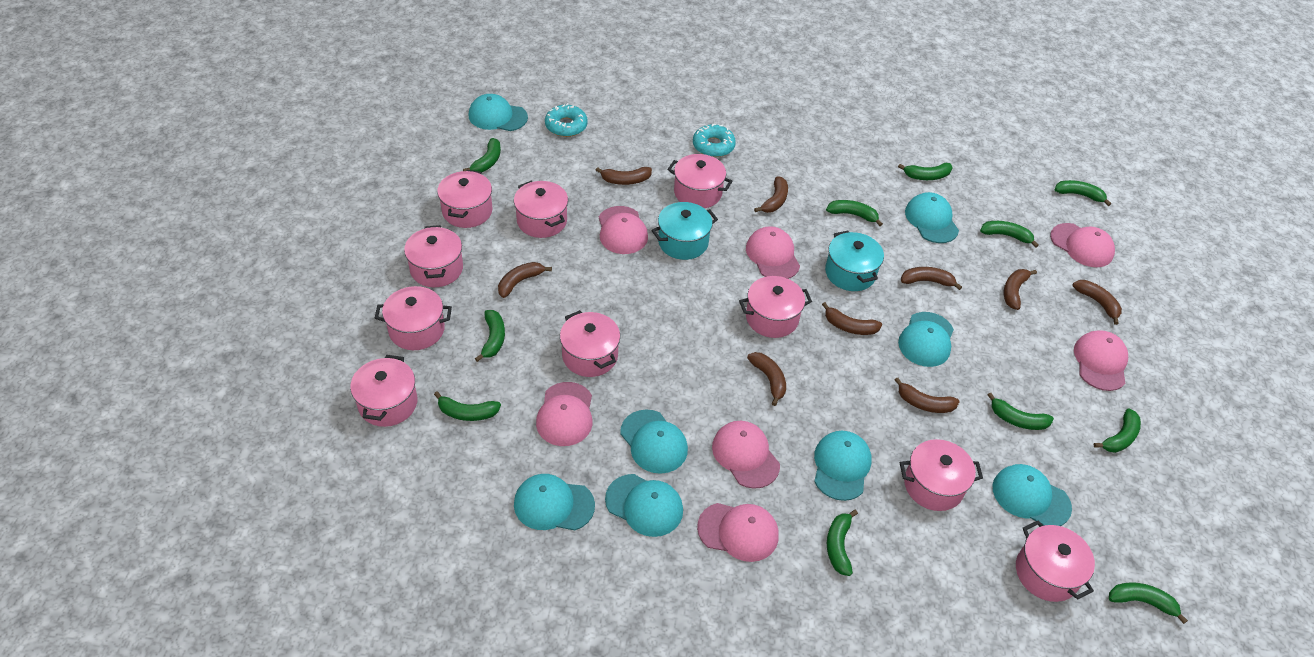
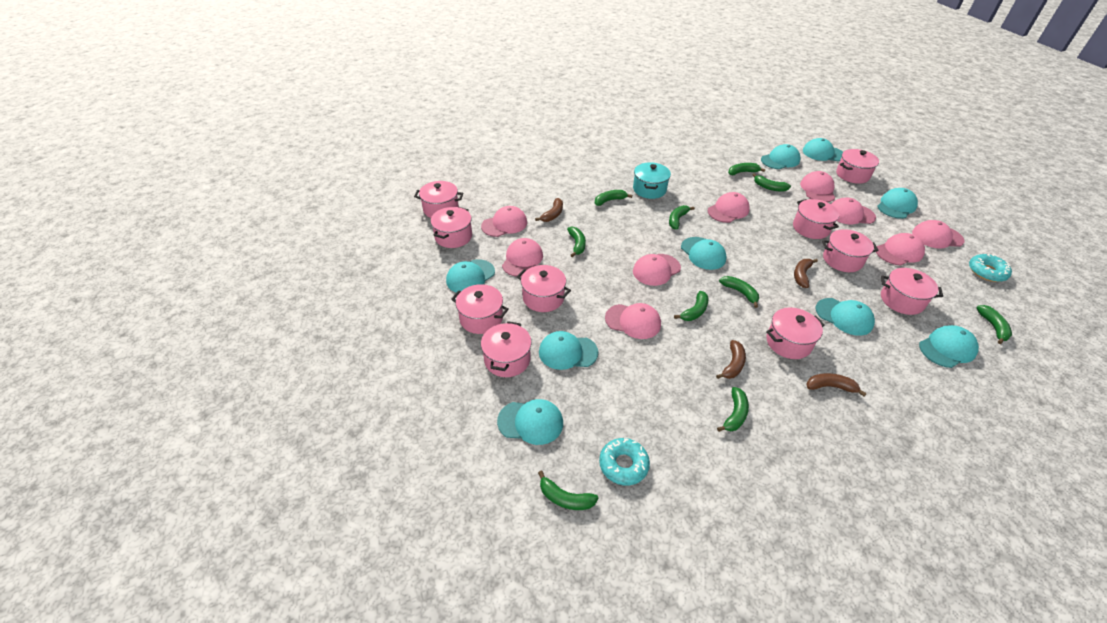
brown banana: 9 -> 4
green banana: 11 -> 10
pink cap: 7 -> 9
turquoise cap: 8 -> 9
turquoise pot: 2 -> 1

